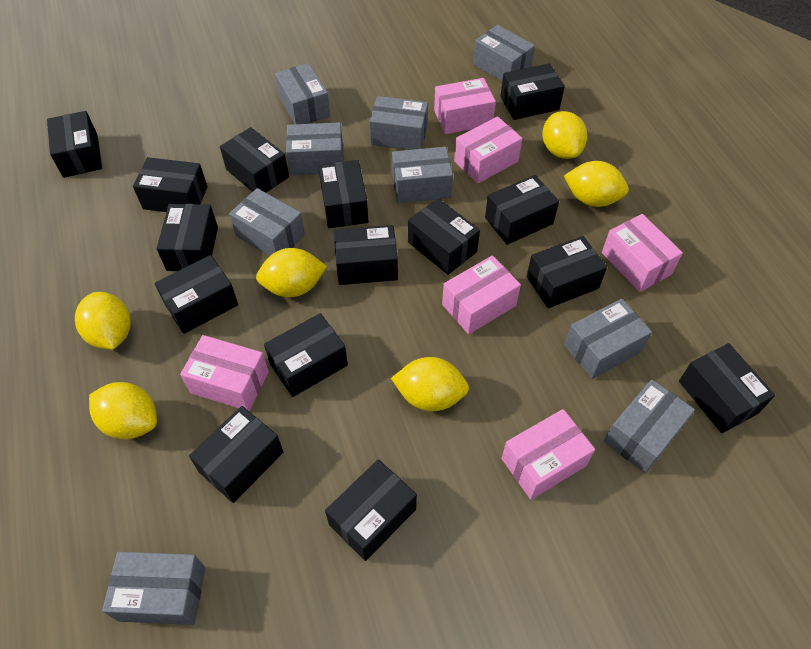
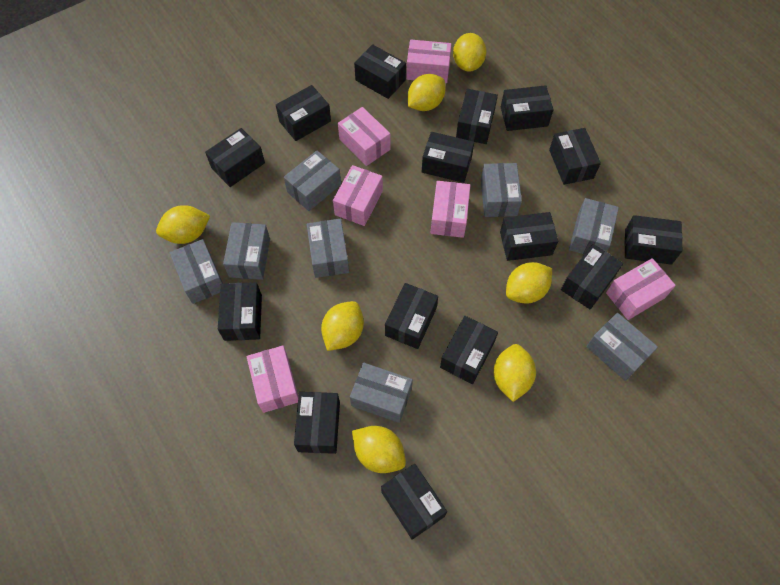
grey box: 9 -> 8
yellow lemon: 6 -> 7

